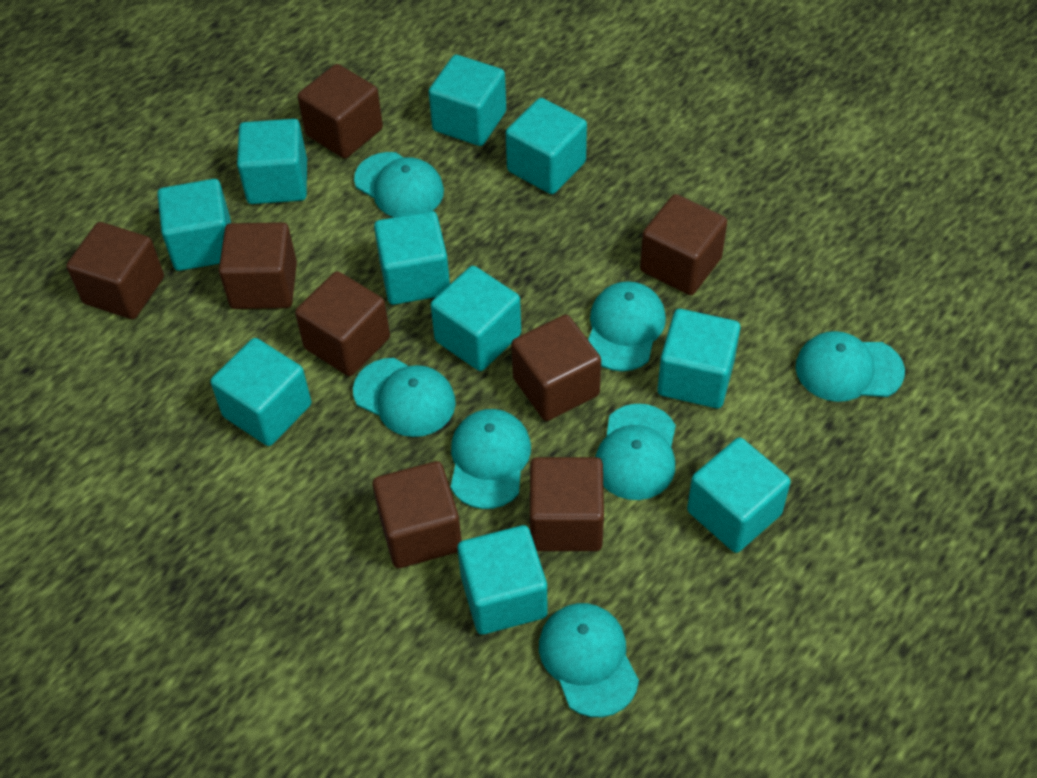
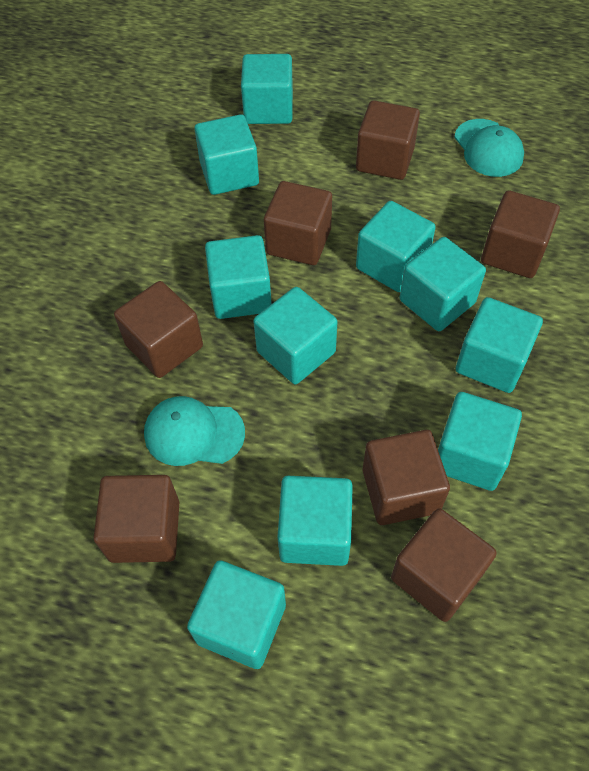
brown cube: 8 -> 7
turquoise cap: 7 -> 2

